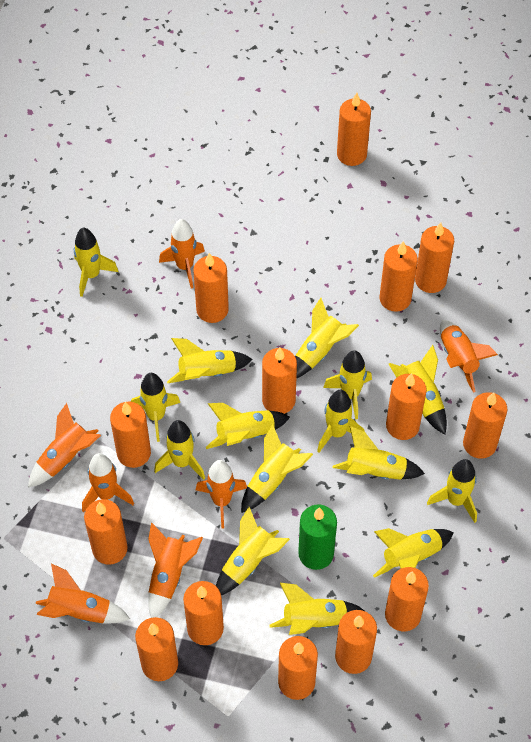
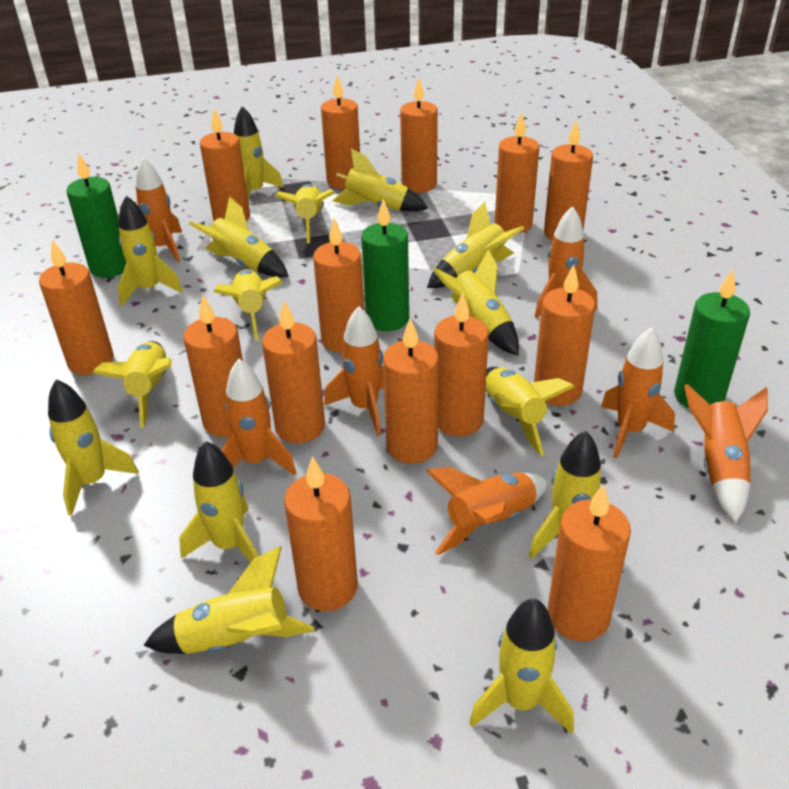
green candle: 1 -> 3

